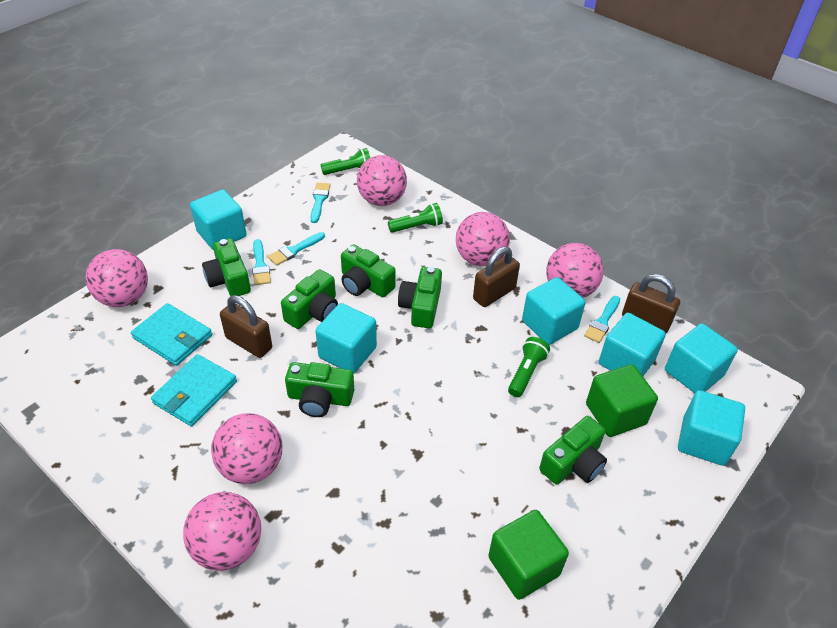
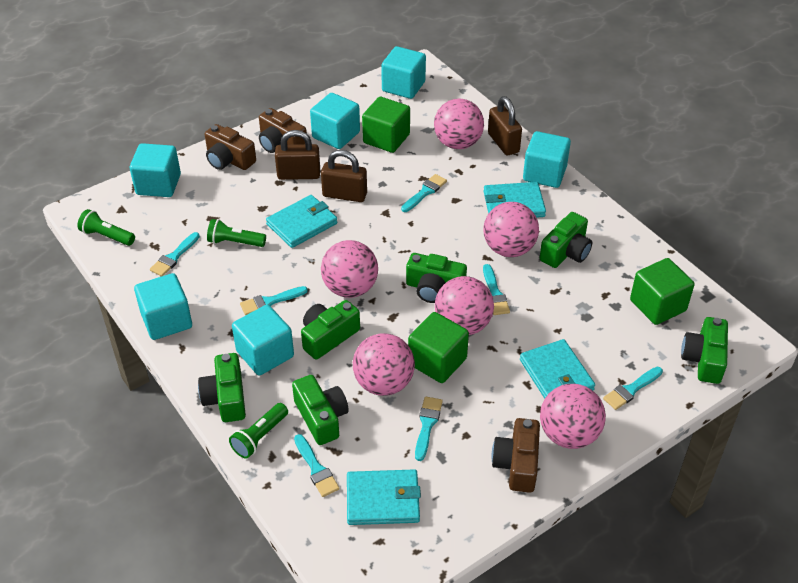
brown camera: 0 -> 3
green cube: 2 -> 3
turquoise brush: 4 -> 7
turquoise wallet: 2 -> 4

